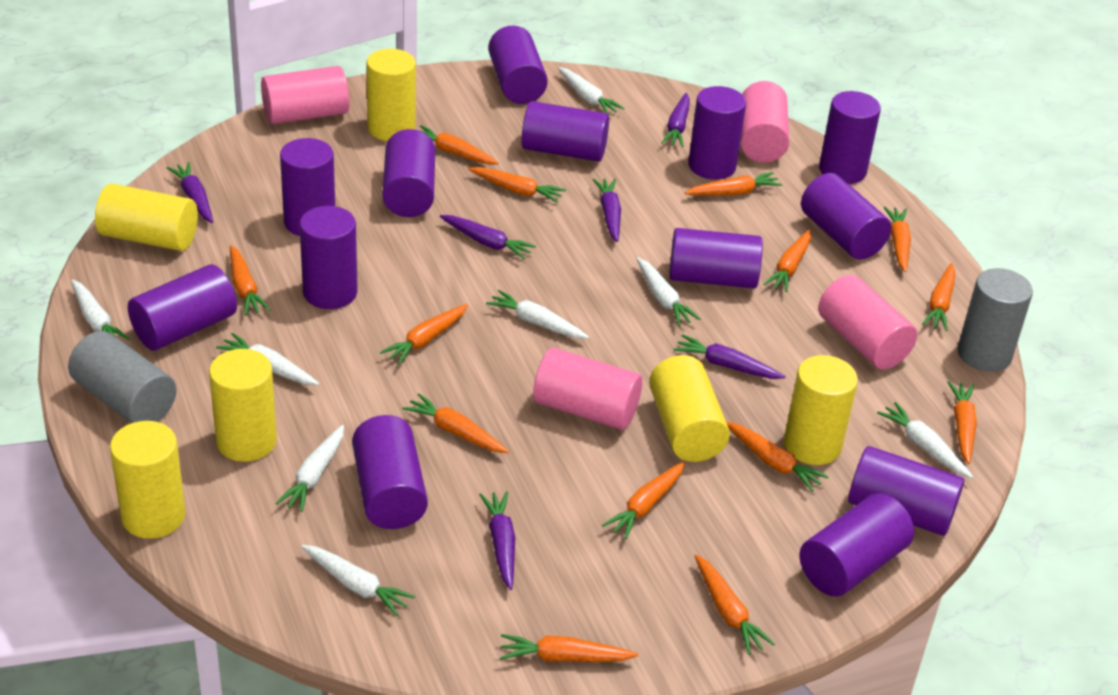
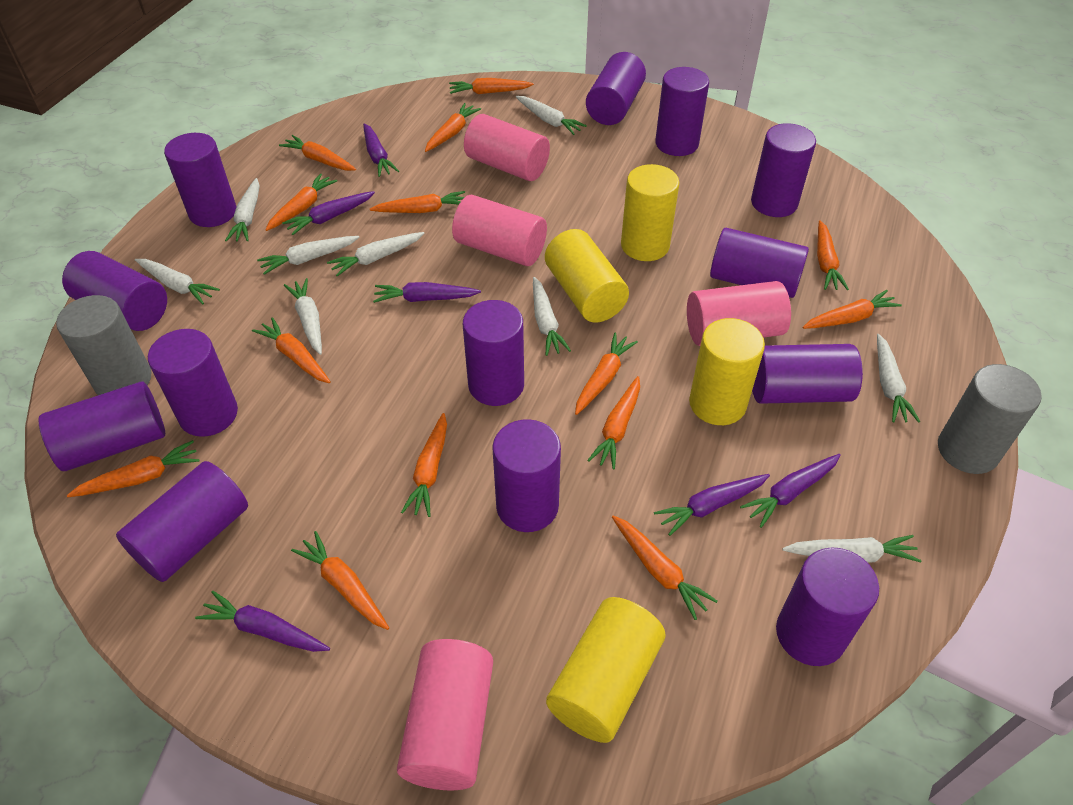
white carrot: 8 -> 9
yellow cylinder: 6 -> 4

